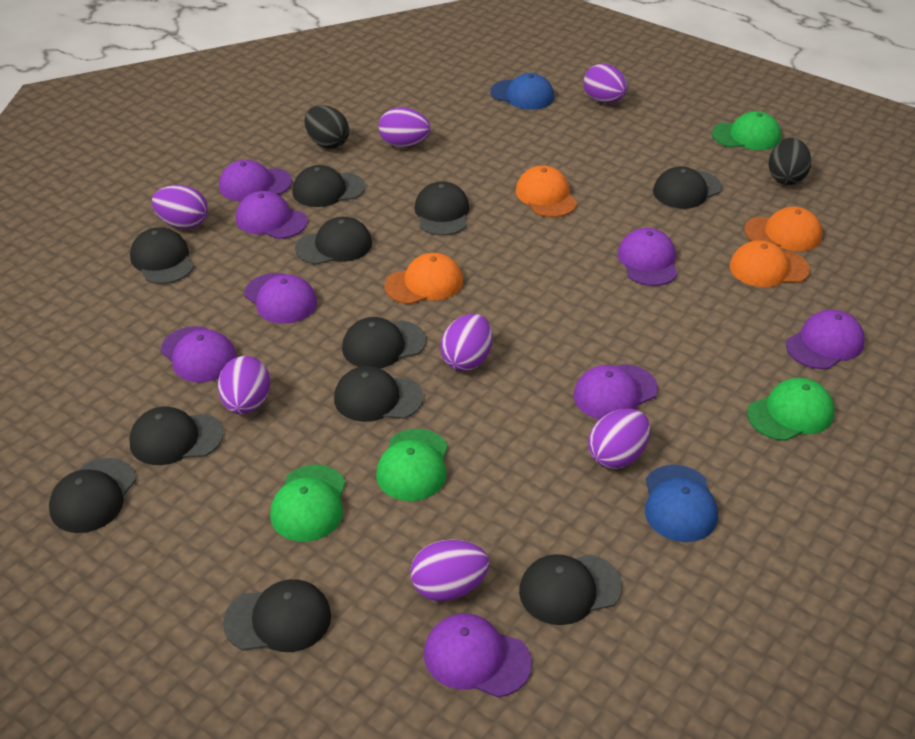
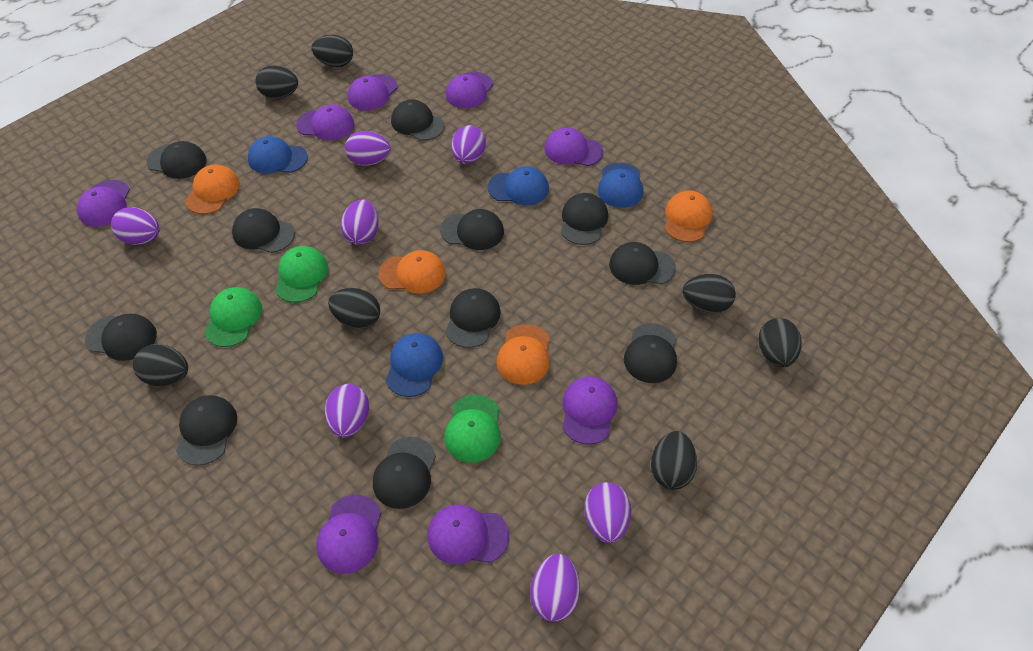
black egg: 2 -> 7
blue cap: 2 -> 4
green cap: 4 -> 3

